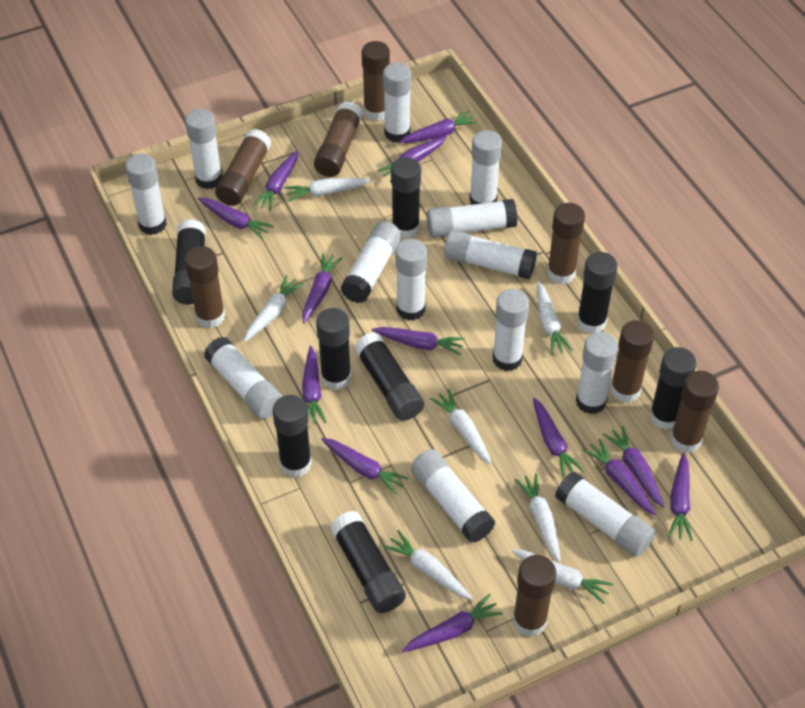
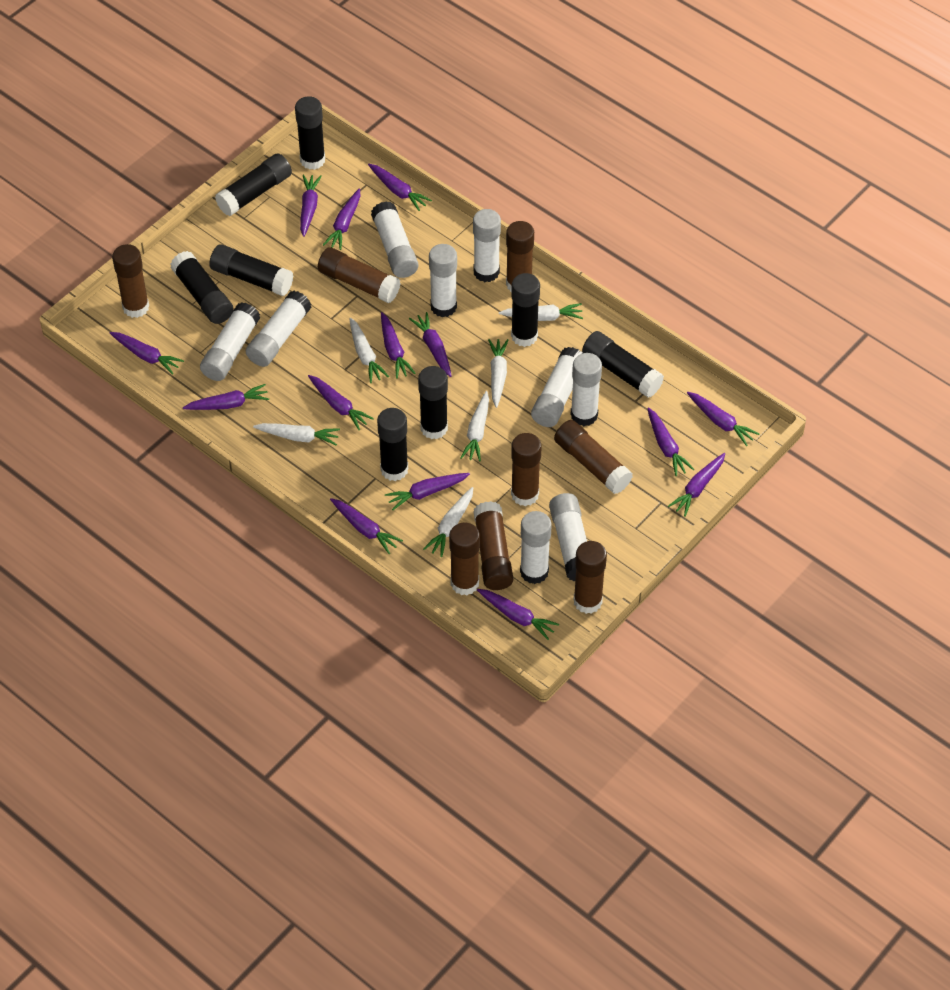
purple carrot: 13 -> 14
white carrot: 7 -> 6
white glue stick: 13 -> 9

